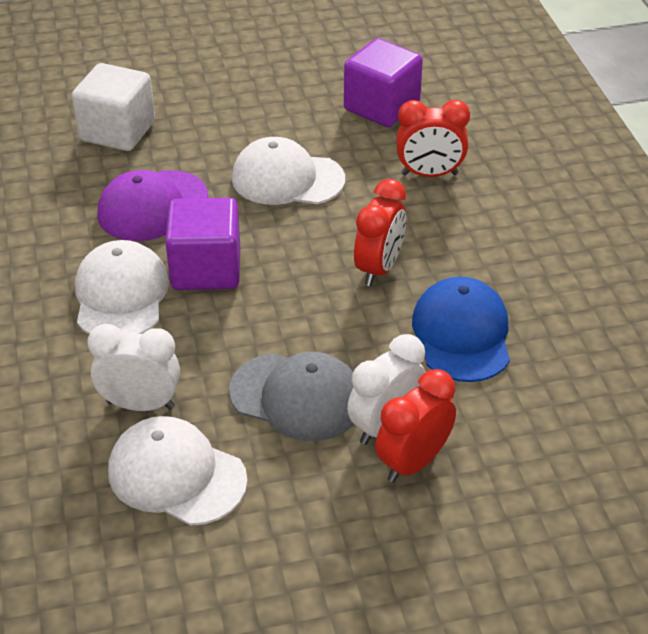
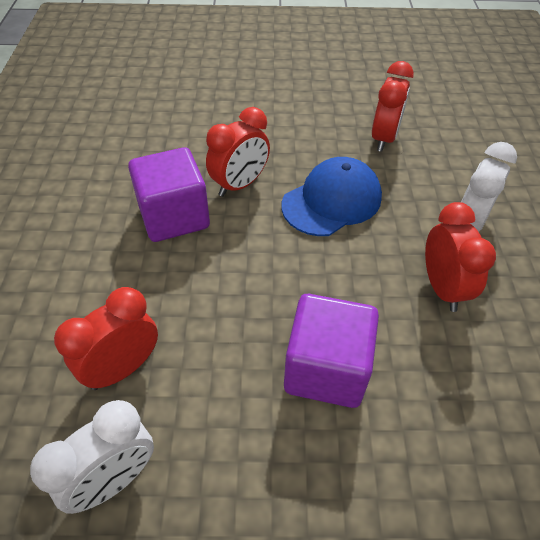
grey cap: 1 -> 0
purple cap: 1 -> 0
red clock: 3 -> 4
white cap: 3 -> 0
white cube: 1 -> 0

